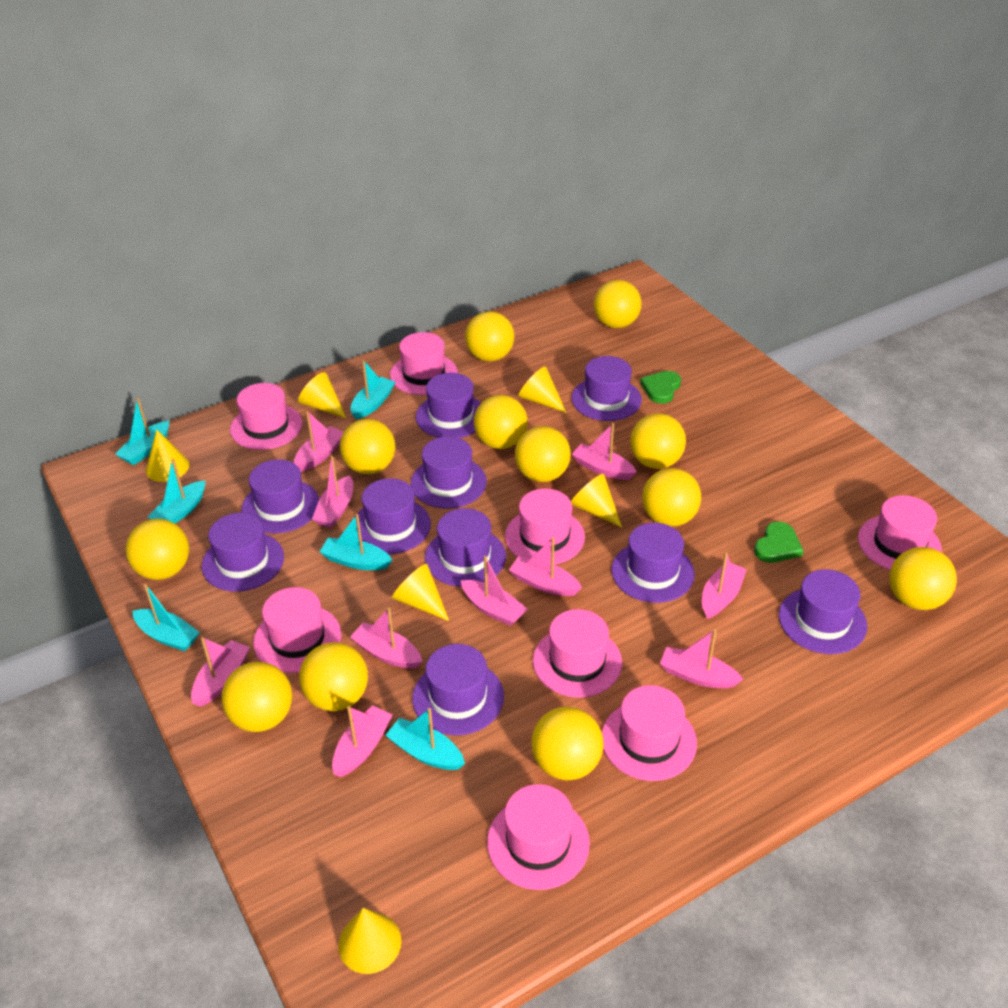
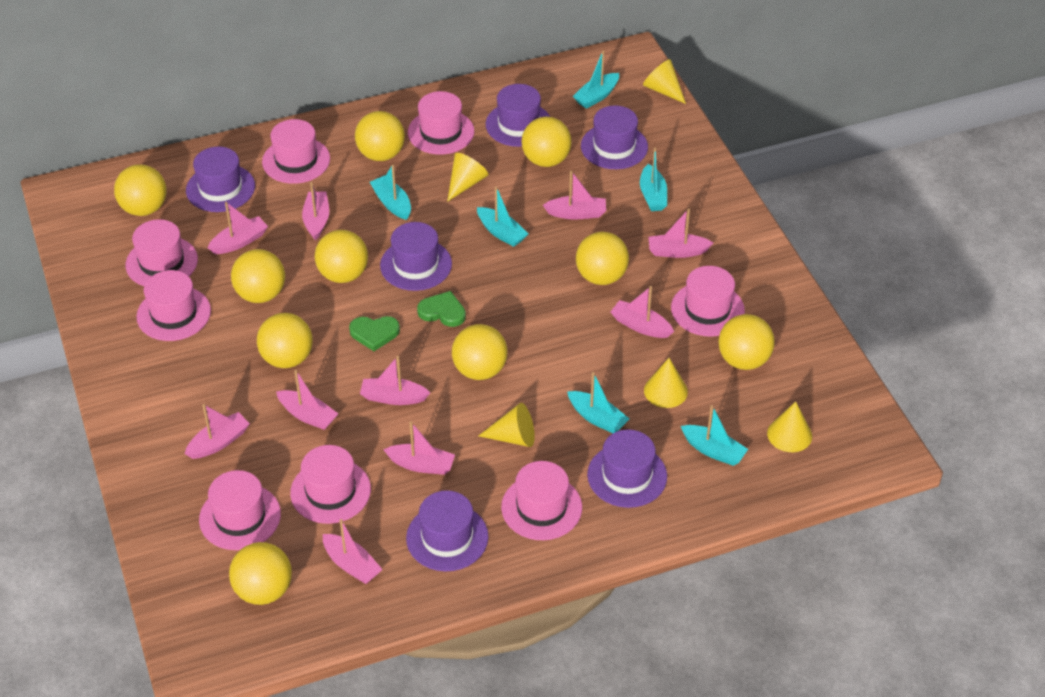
purple hat: 10 -> 6
yellow ball: 12 -> 10
yellow cone: 6 -> 5

